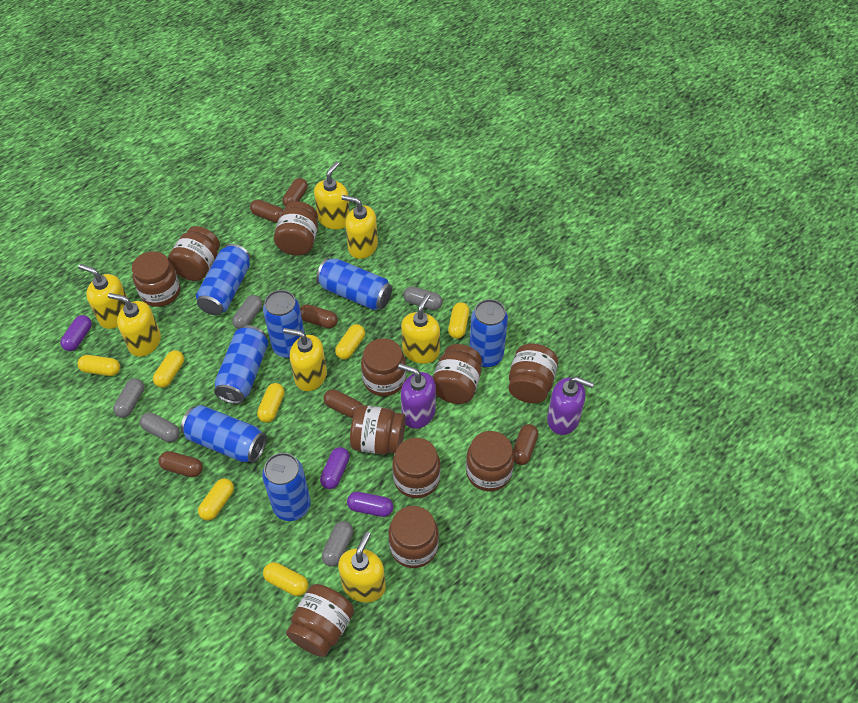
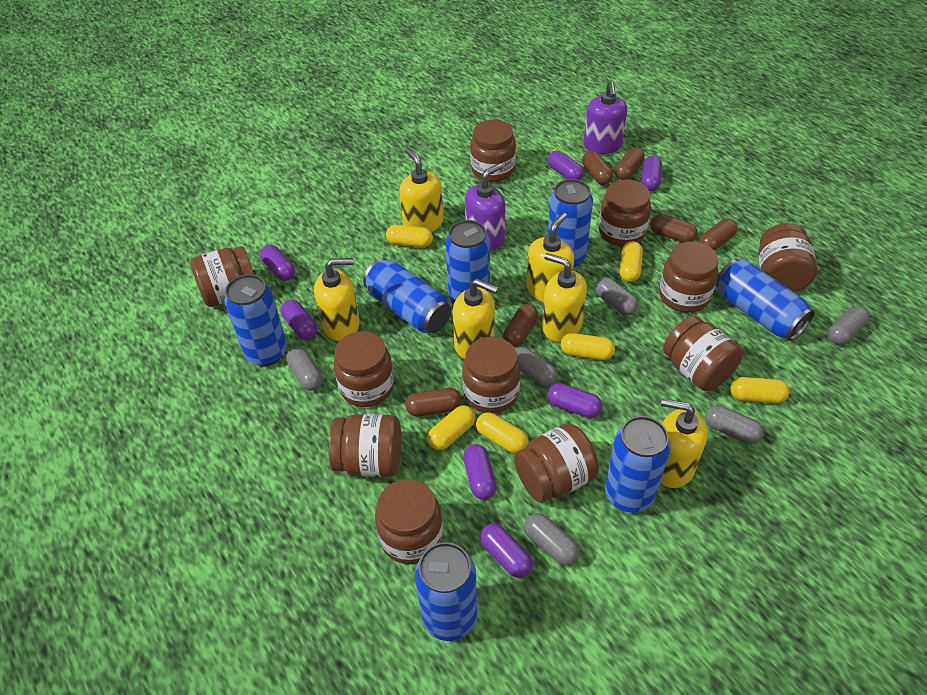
grey capsule: 5 -> 6
purple capsule: 3 -> 7
yellow capsule: 7 -> 6
yellow soap dispenser: 7 -> 6

